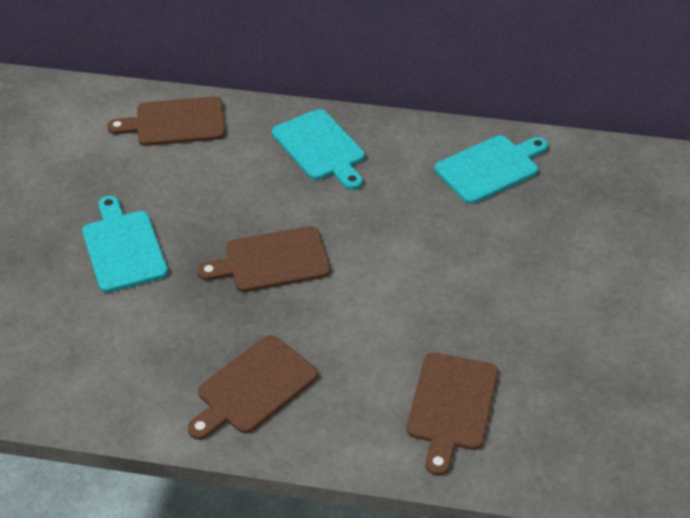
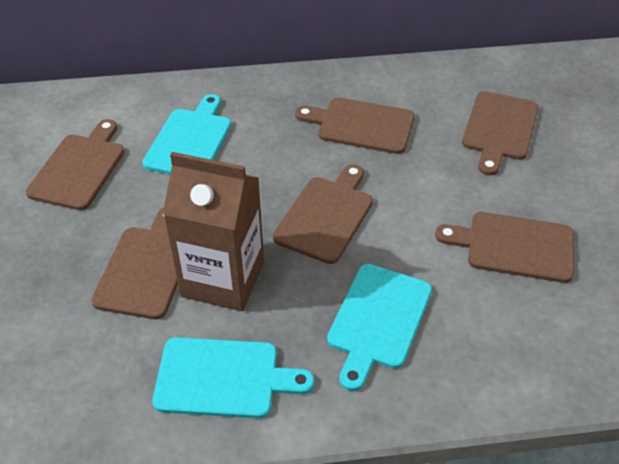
brown carton: 0 -> 1
brown cutting board: 4 -> 6

